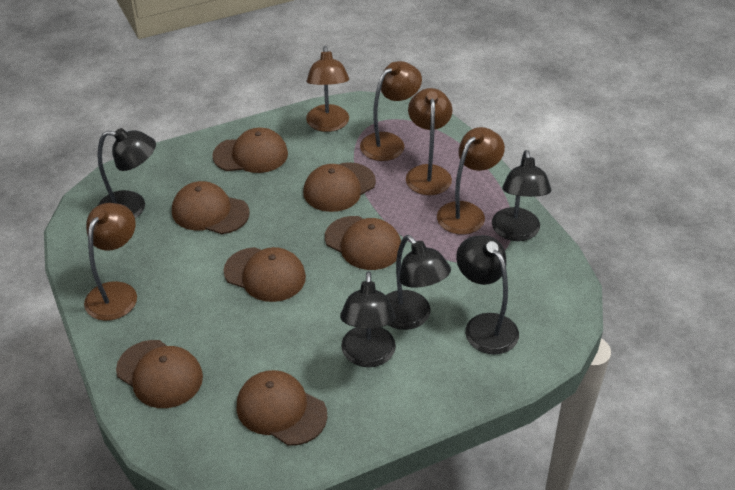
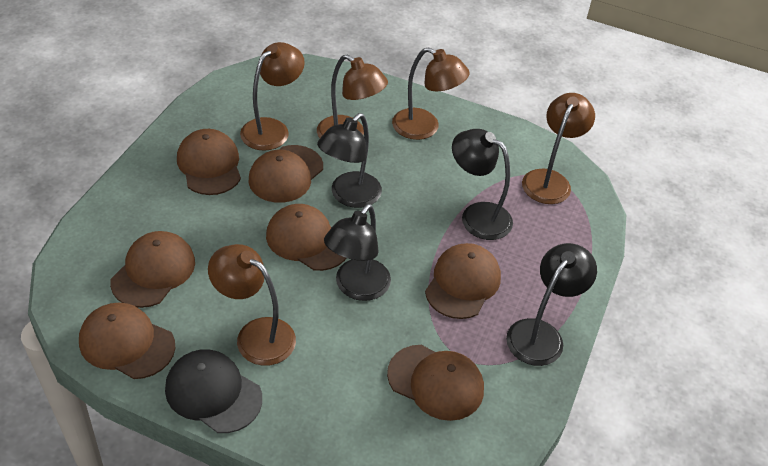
black cap: 0 -> 1
black lamp: 5 -> 4

